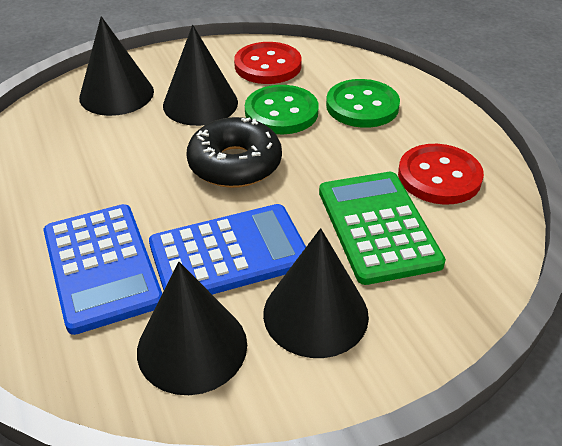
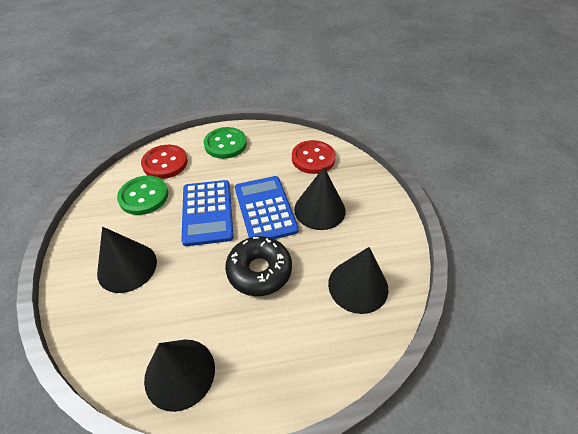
green calculator: 1 -> 0

